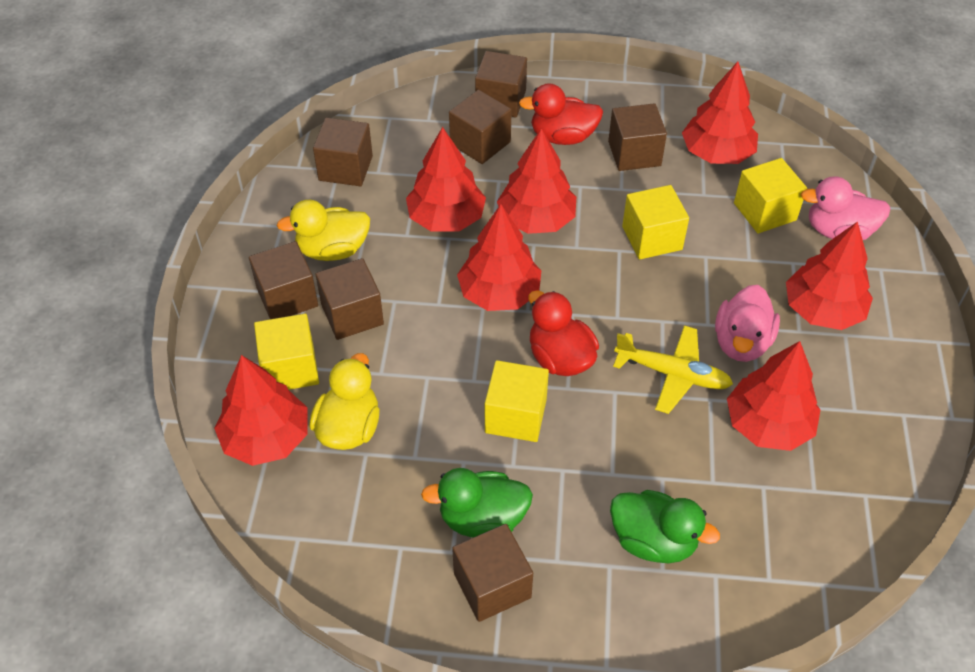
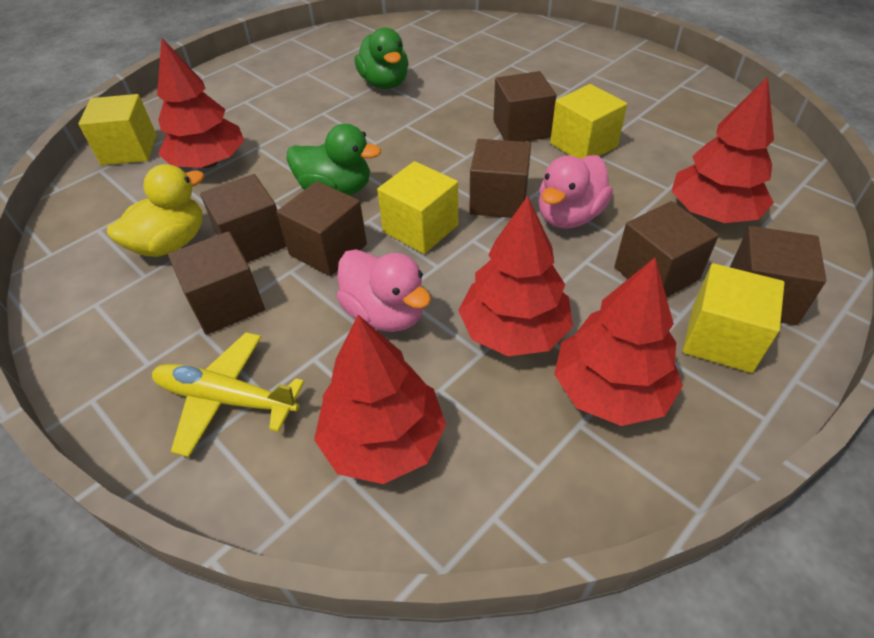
red duck: 2 -> 0
red tree: 7 -> 5
yellow duck: 2 -> 1

